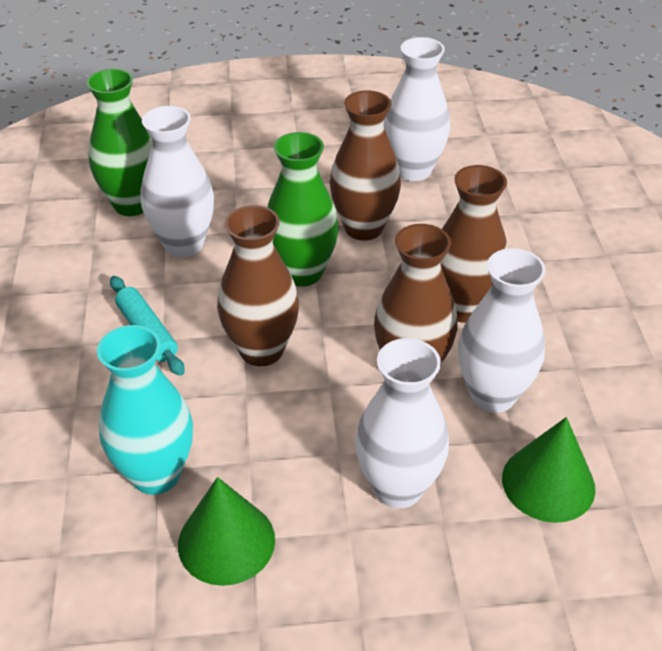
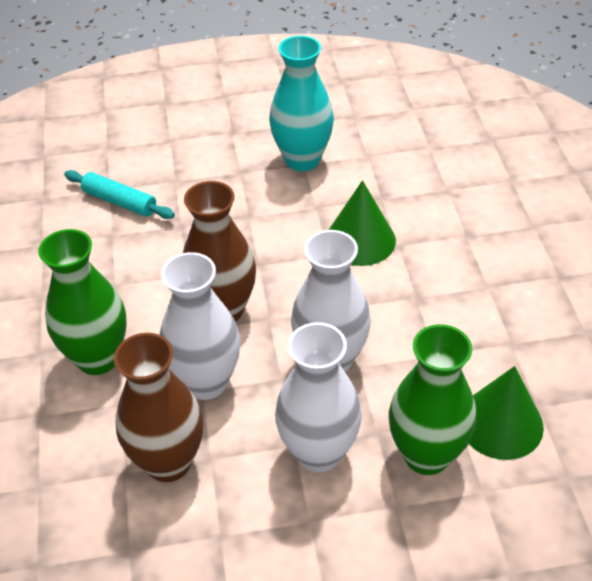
brown vase: 4 -> 2
white vase: 4 -> 3

